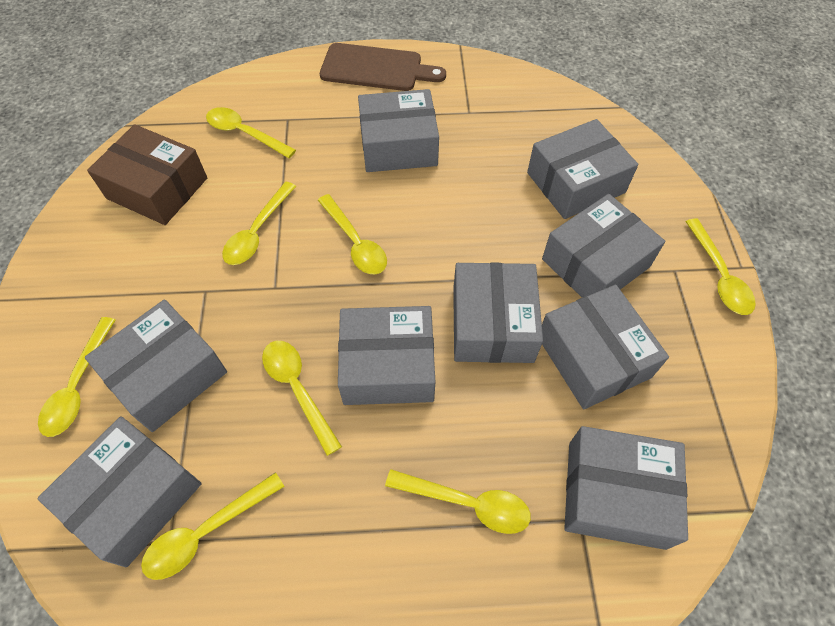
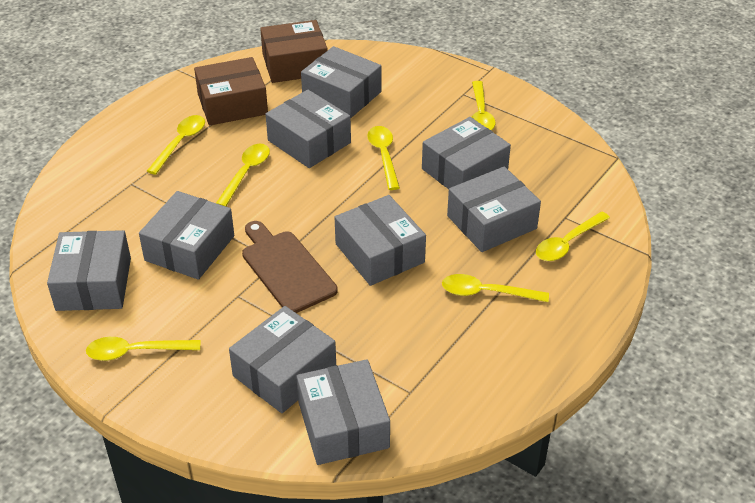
brown box: 1 -> 2
yellow spoon: 8 -> 7

